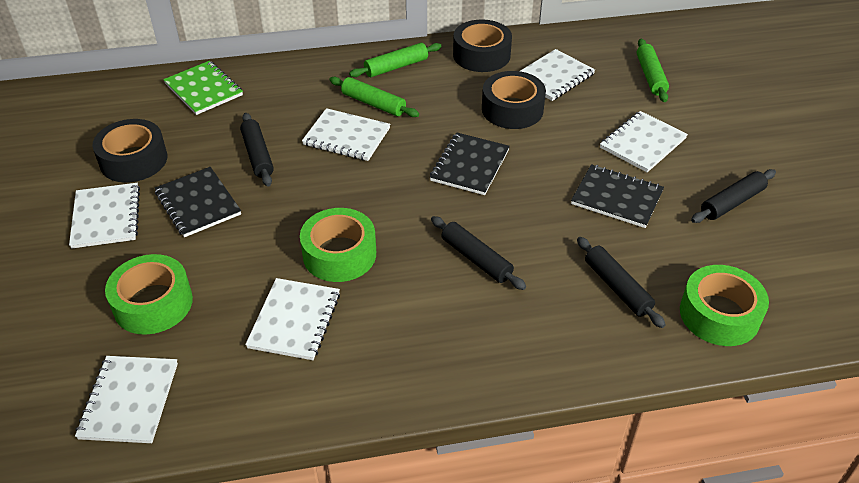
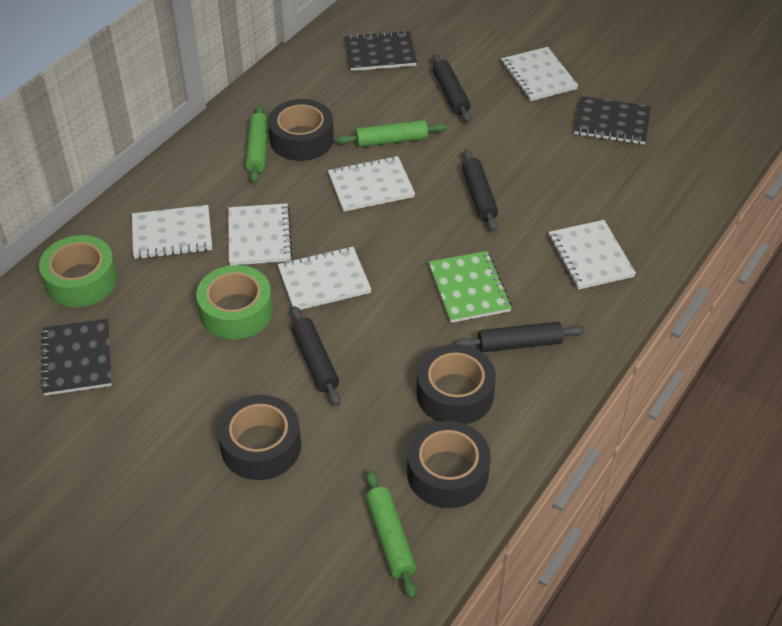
black tape: 3 -> 4
green tape: 3 -> 2

